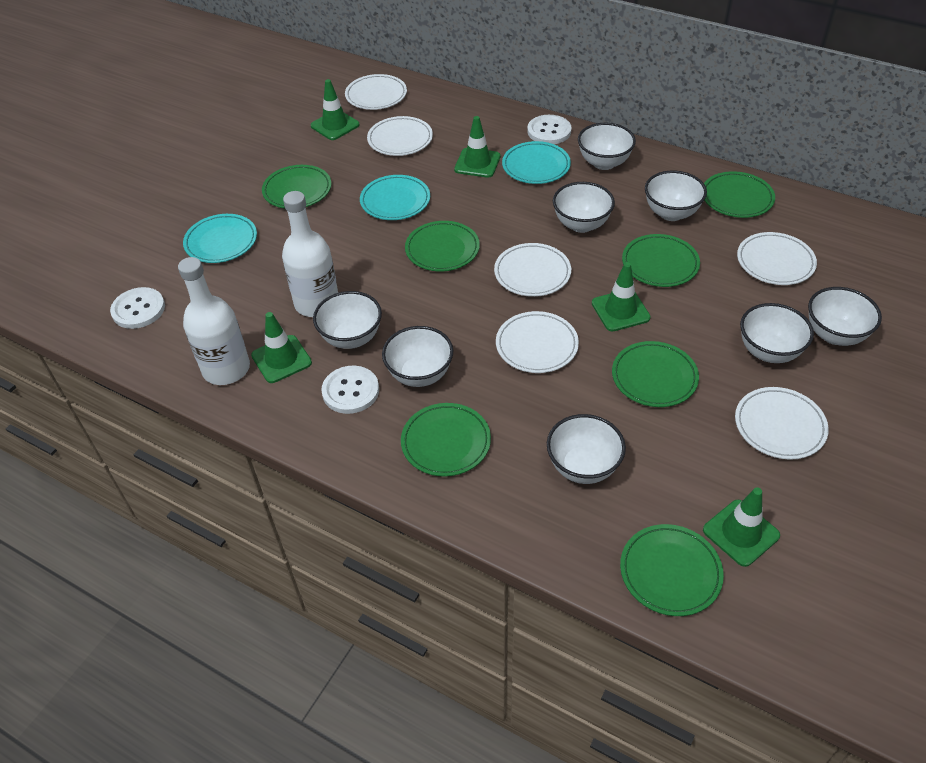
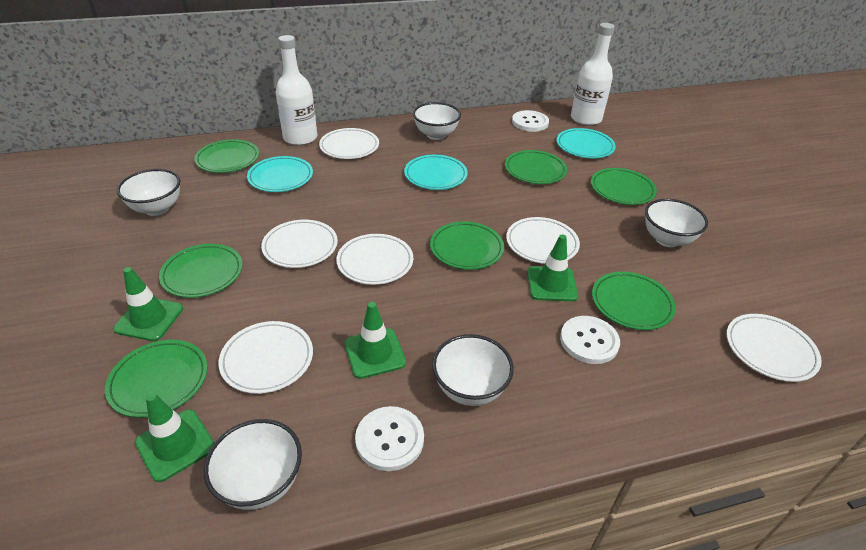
green traffic cone: 5 -> 4
white bowl: 8 -> 5

